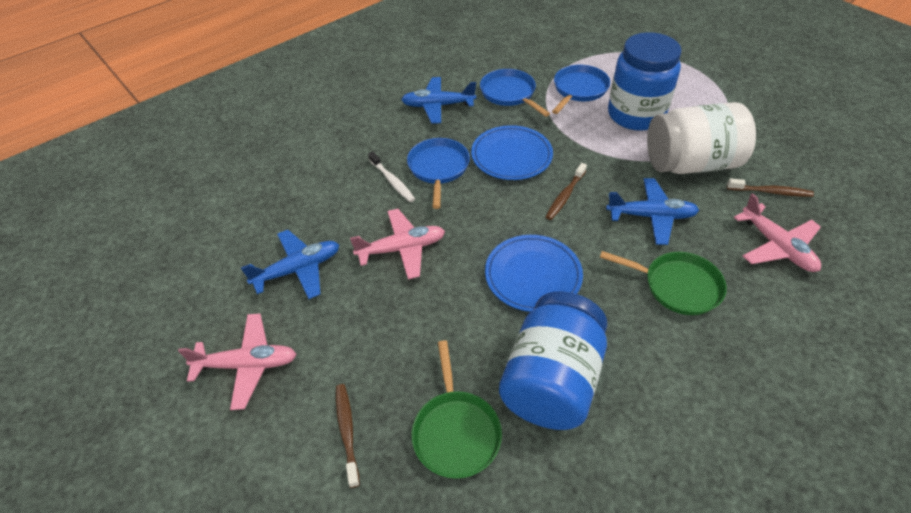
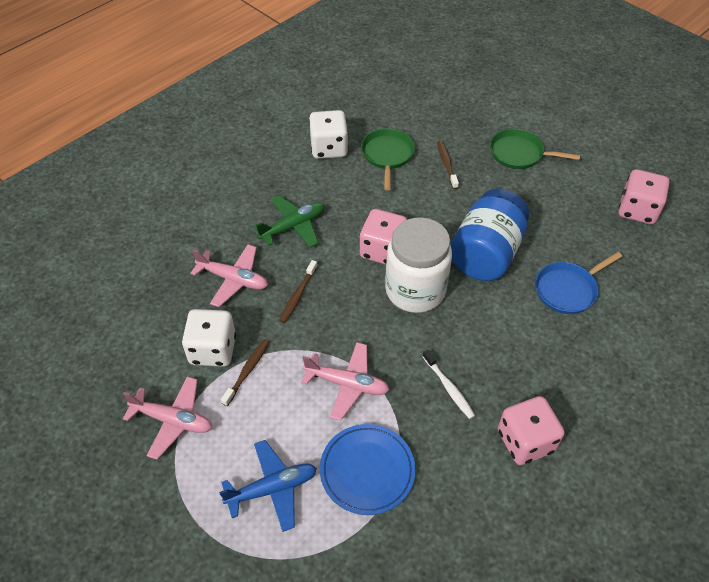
blue jar: 2 -> 1
blue pan: 3 -> 1
blue plane: 3 -> 1
blue plate: 2 -> 1
green plane: 0 -> 1
pink dice: 0 -> 3
white dice: 0 -> 2

